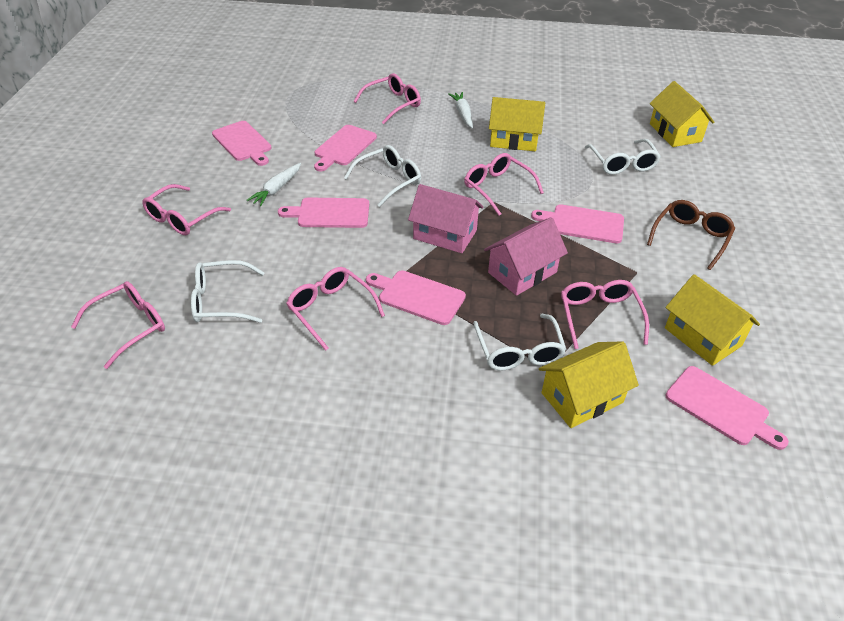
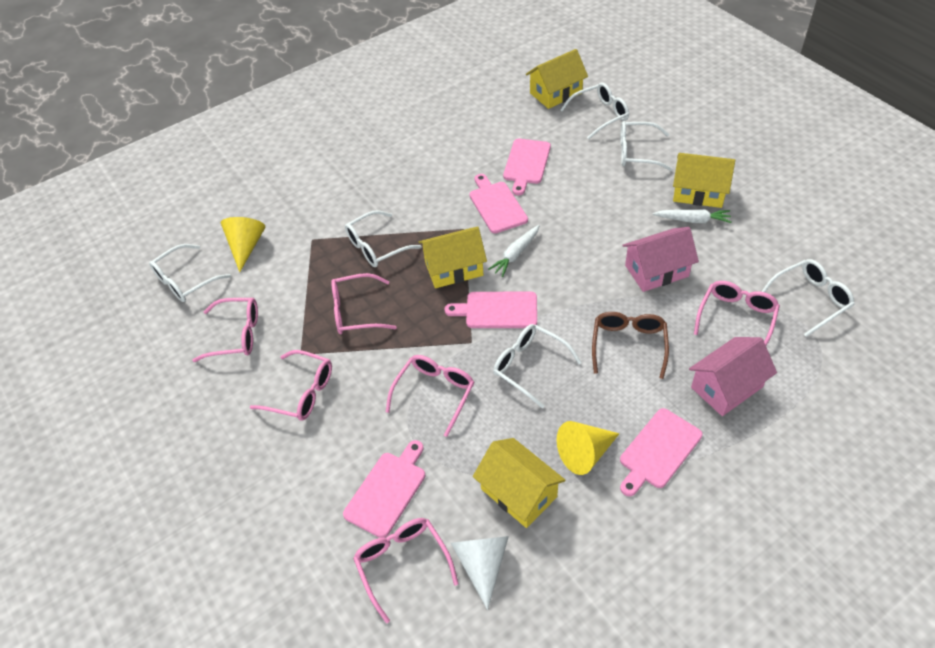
pink cutting board: 6 -> 5
white cone: 0 -> 1
white glasses: 4 -> 6
yellow cone: 0 -> 2

